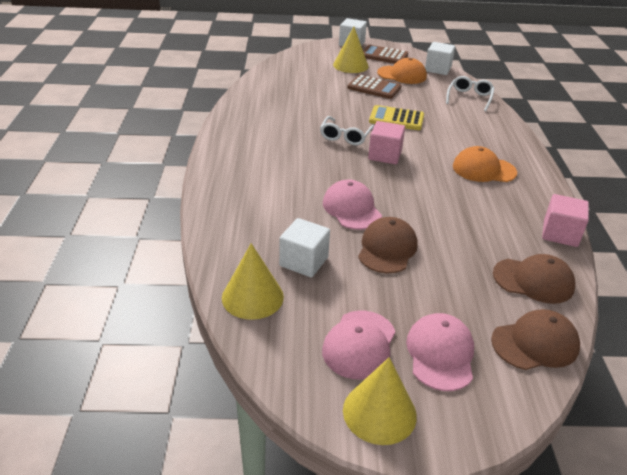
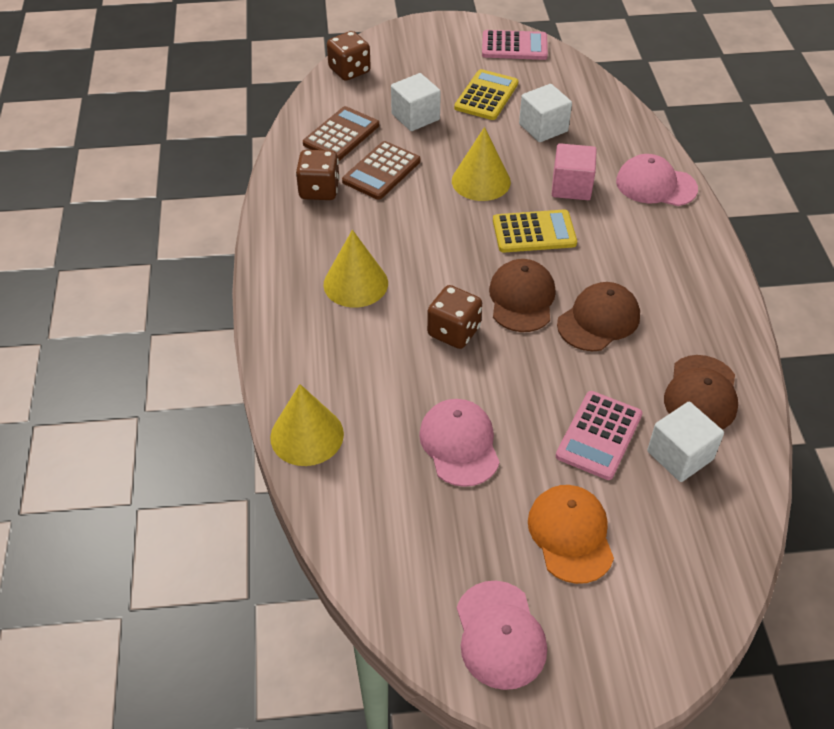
brown dice: 0 -> 3
orange cap: 2 -> 1
pink calculator: 0 -> 2
pink cube: 2 -> 1
white glasses: 2 -> 0
yellow calculator: 1 -> 2

